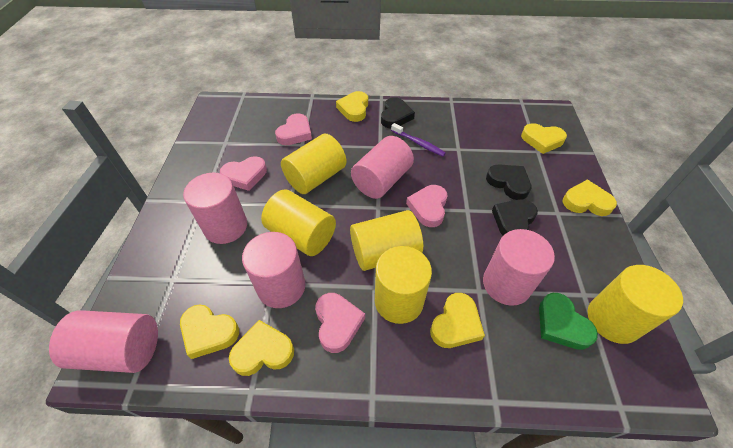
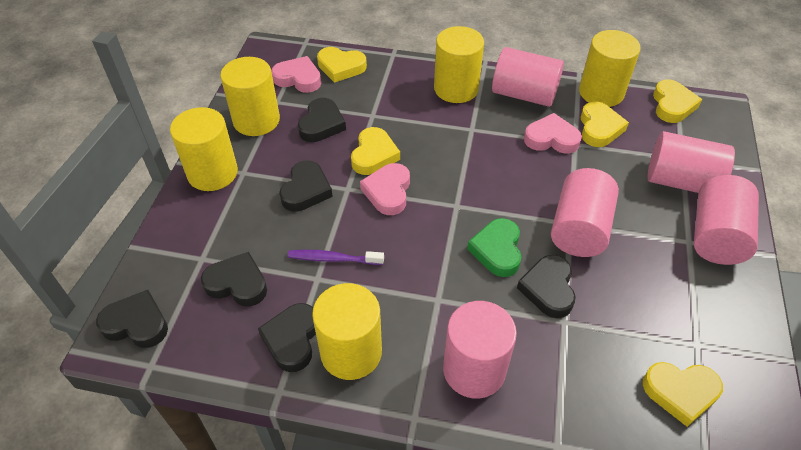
black heart: 3 -> 6
pink heart: 4 -> 3
yellow heart: 6 -> 5

